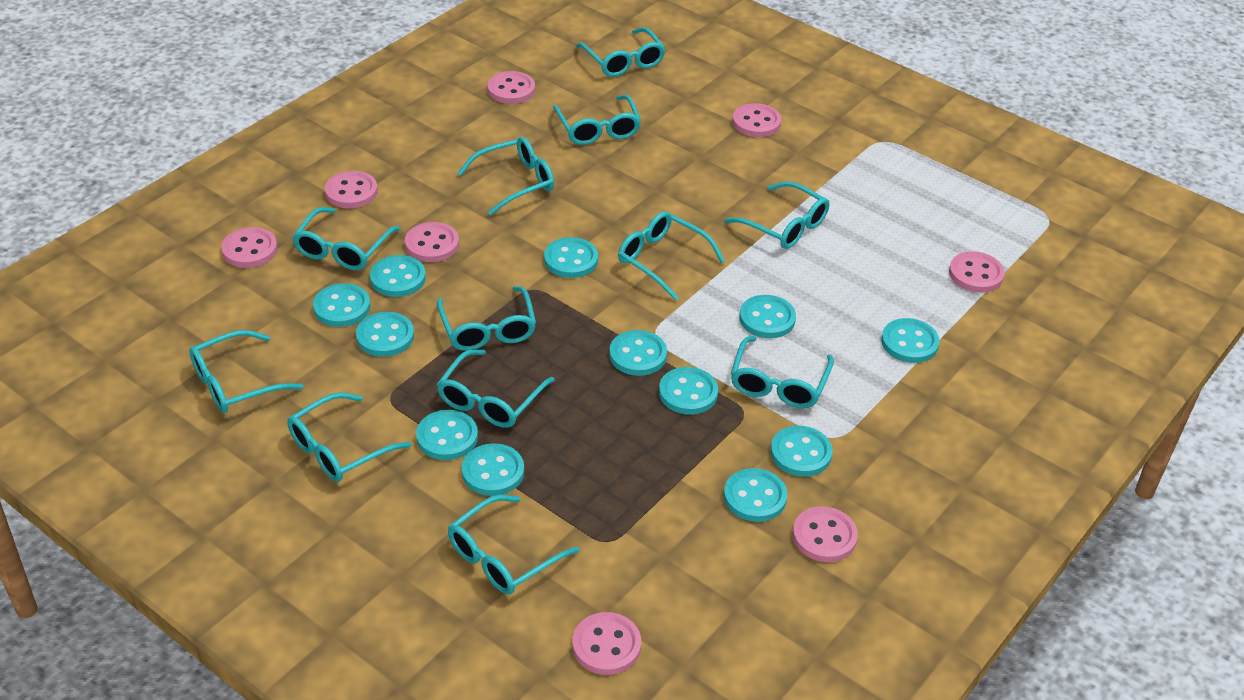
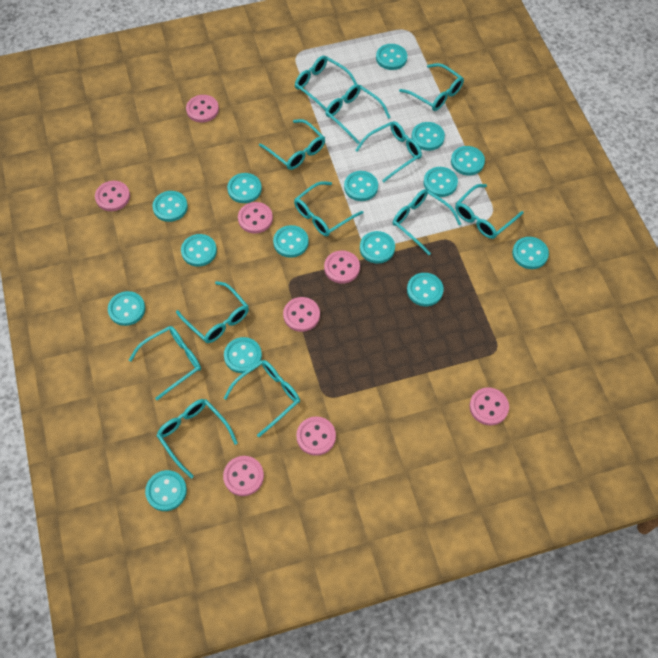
turquoise button: 12 -> 15

